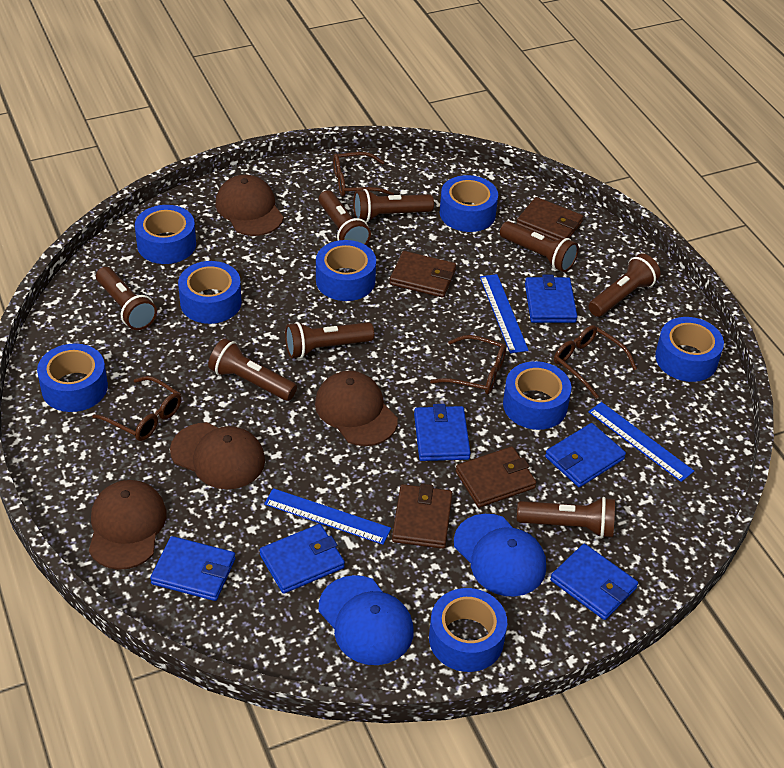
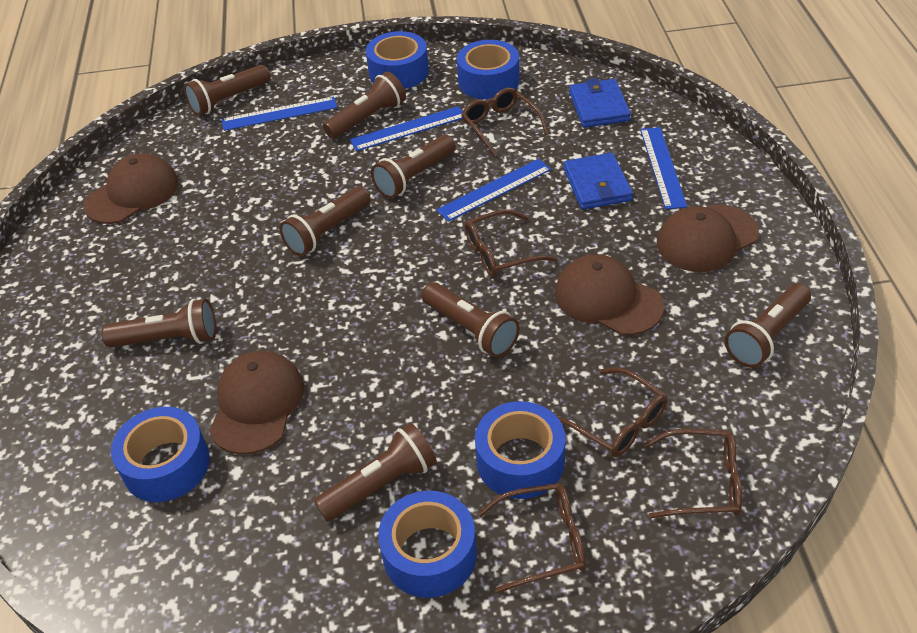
blue cap: 2 -> 0
blue ruler: 3 -> 4
blue tape: 8 -> 5
blue wallet: 6 -> 2
brown glasses: 4 -> 5
brown wallet: 4 -> 0

